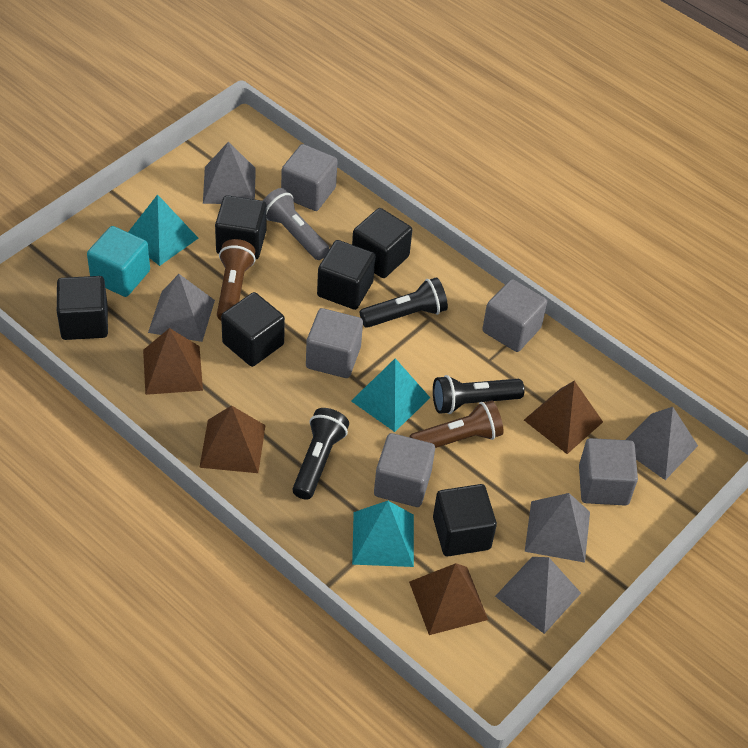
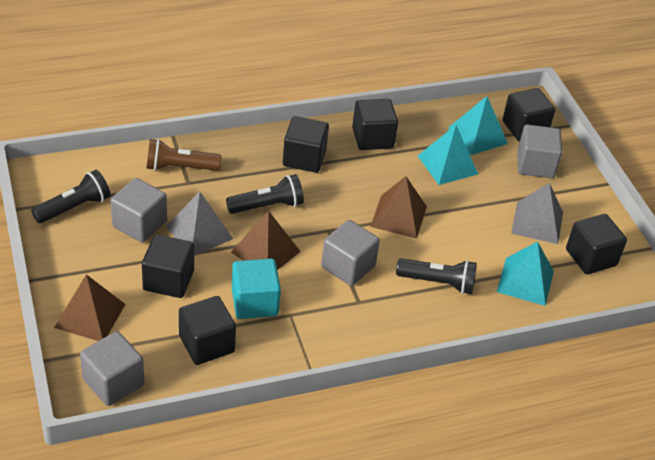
brown flashlight: 2 -> 1
brown pyramid: 4 -> 3
grey cube: 5 -> 4
grey flashlight: 1 -> 0
grey pyramid: 5 -> 2

